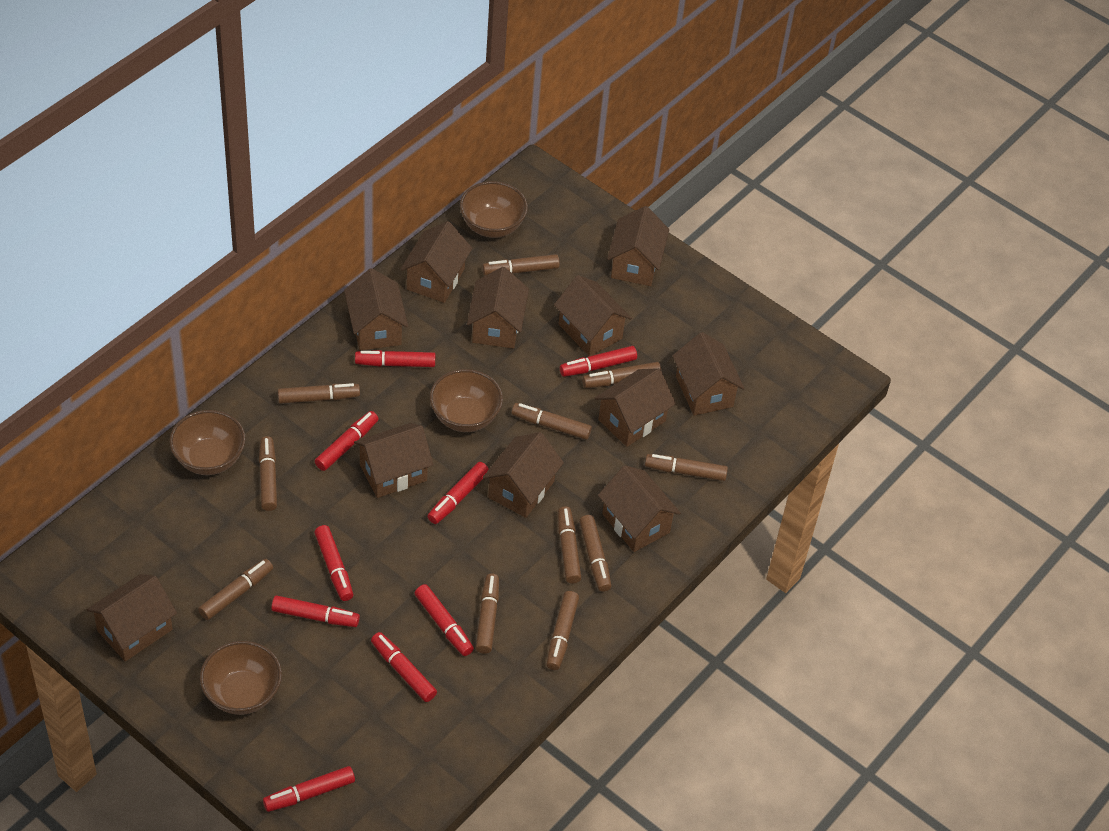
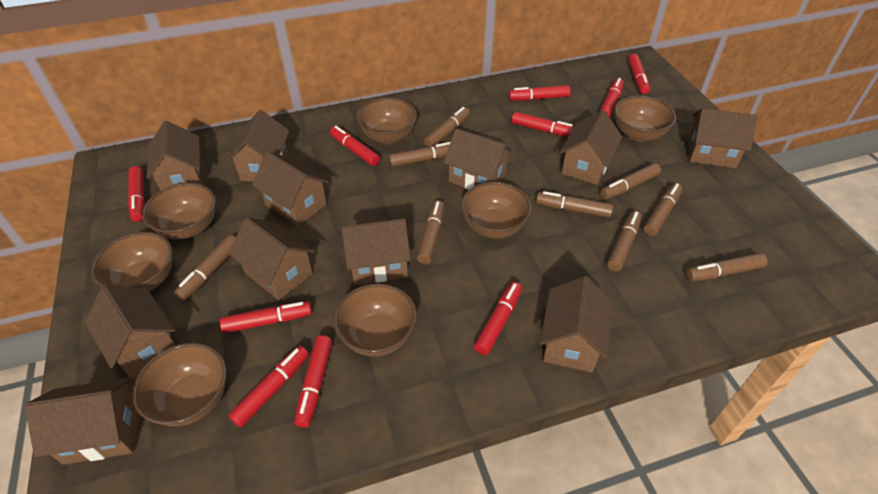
brown bowl: 4 -> 7
brown marker: 11 -> 9
red marker: 9 -> 10

